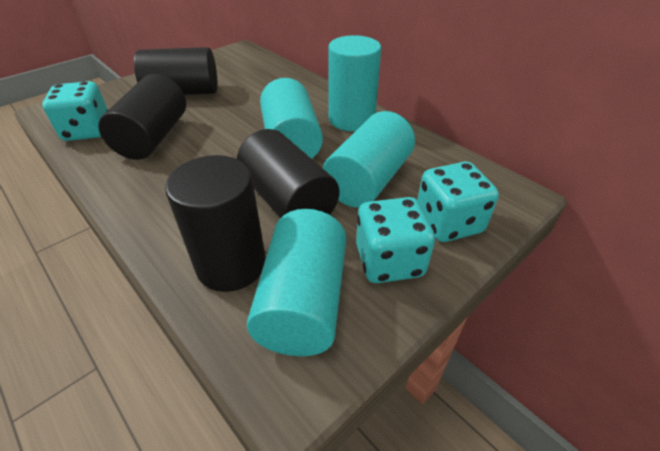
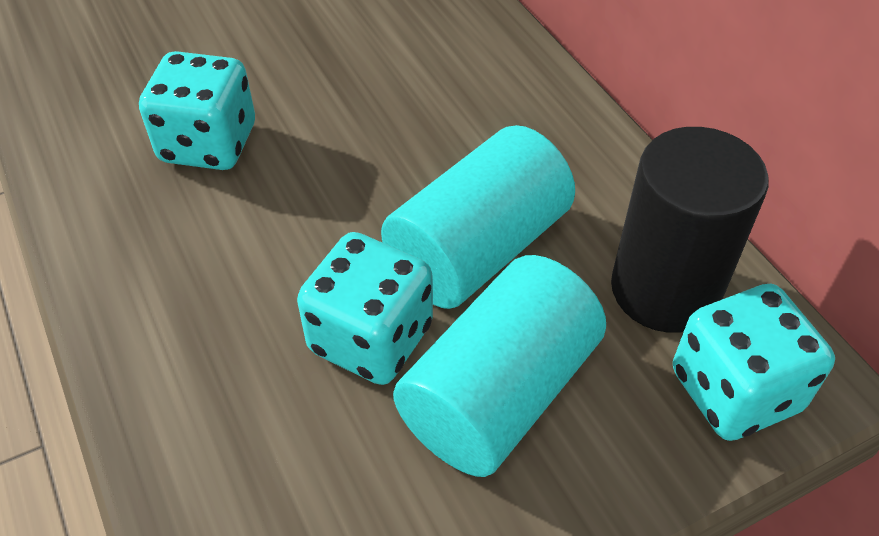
black cylinder: 4 -> 1
turquoise cylinder: 4 -> 2

